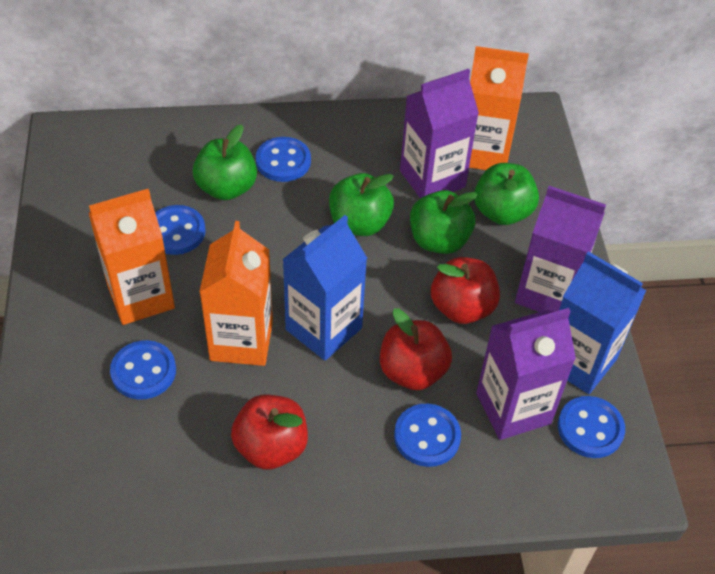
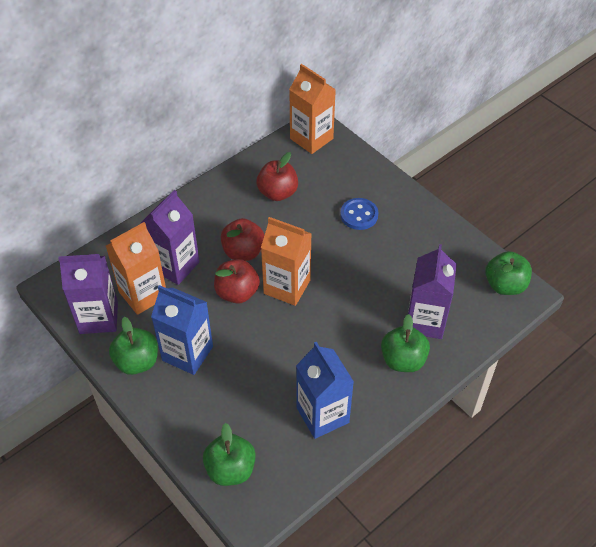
blue button: 5 -> 1

